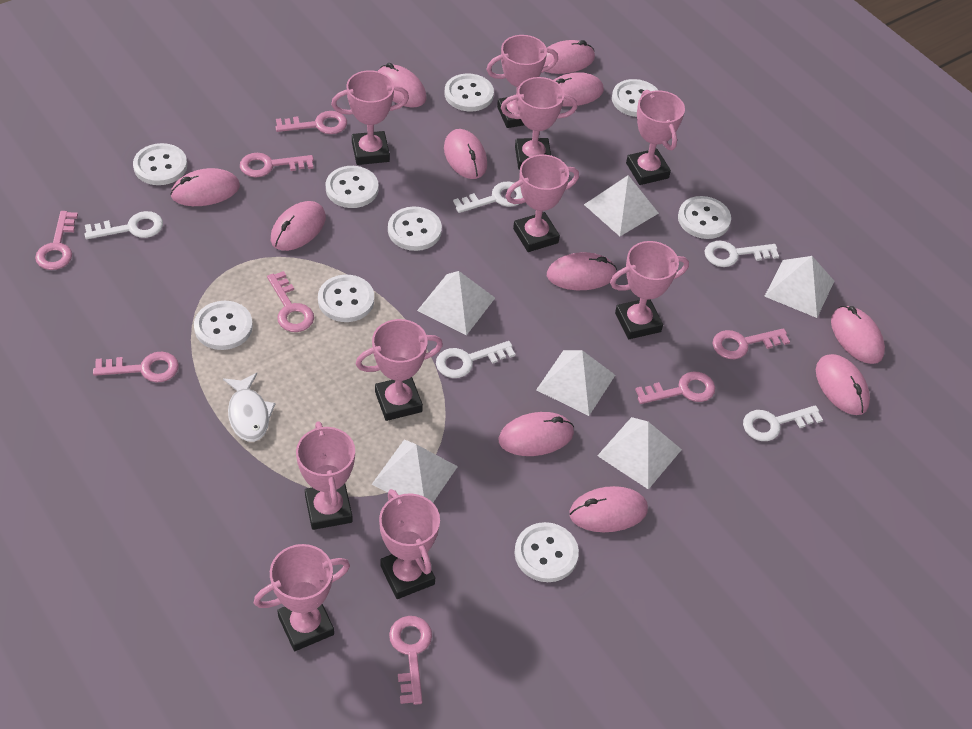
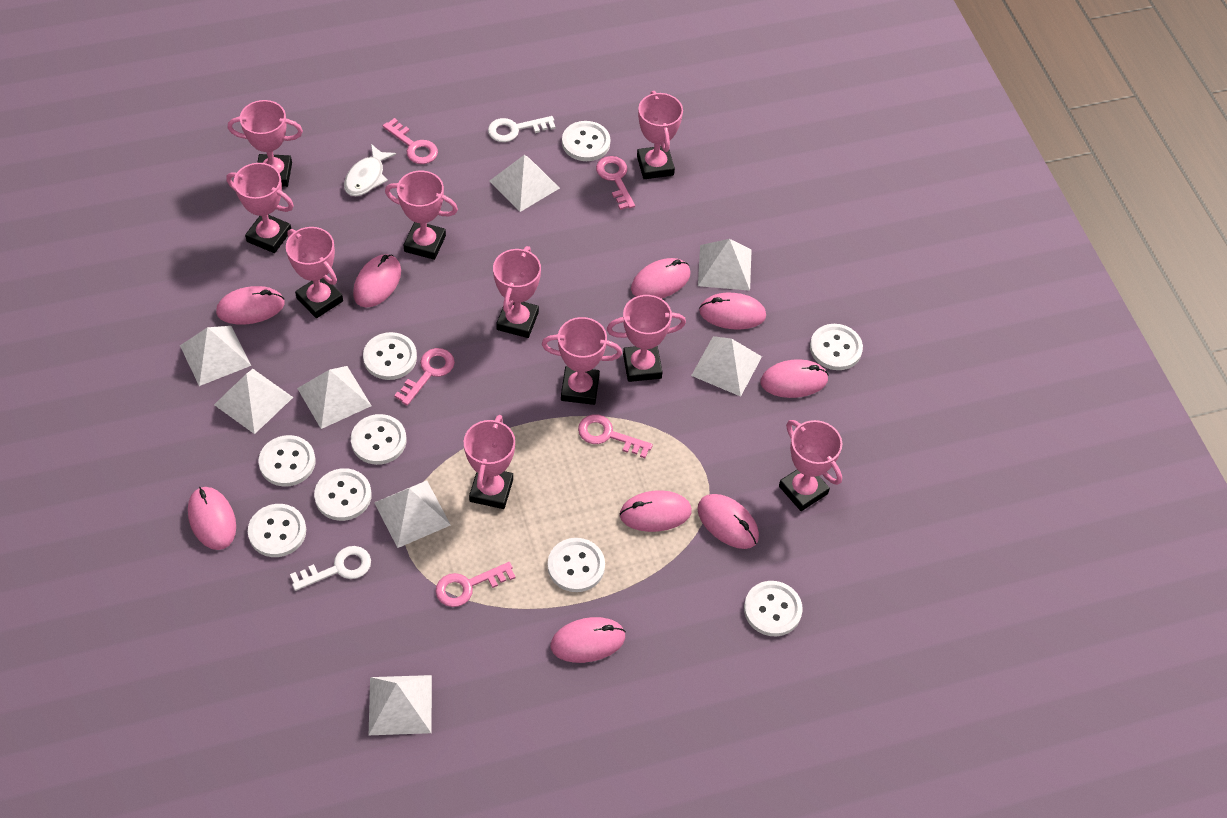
pink key: 8 -> 5
pink mouse: 11 -> 9
white key: 5 -> 2
white pyramid: 6 -> 8

